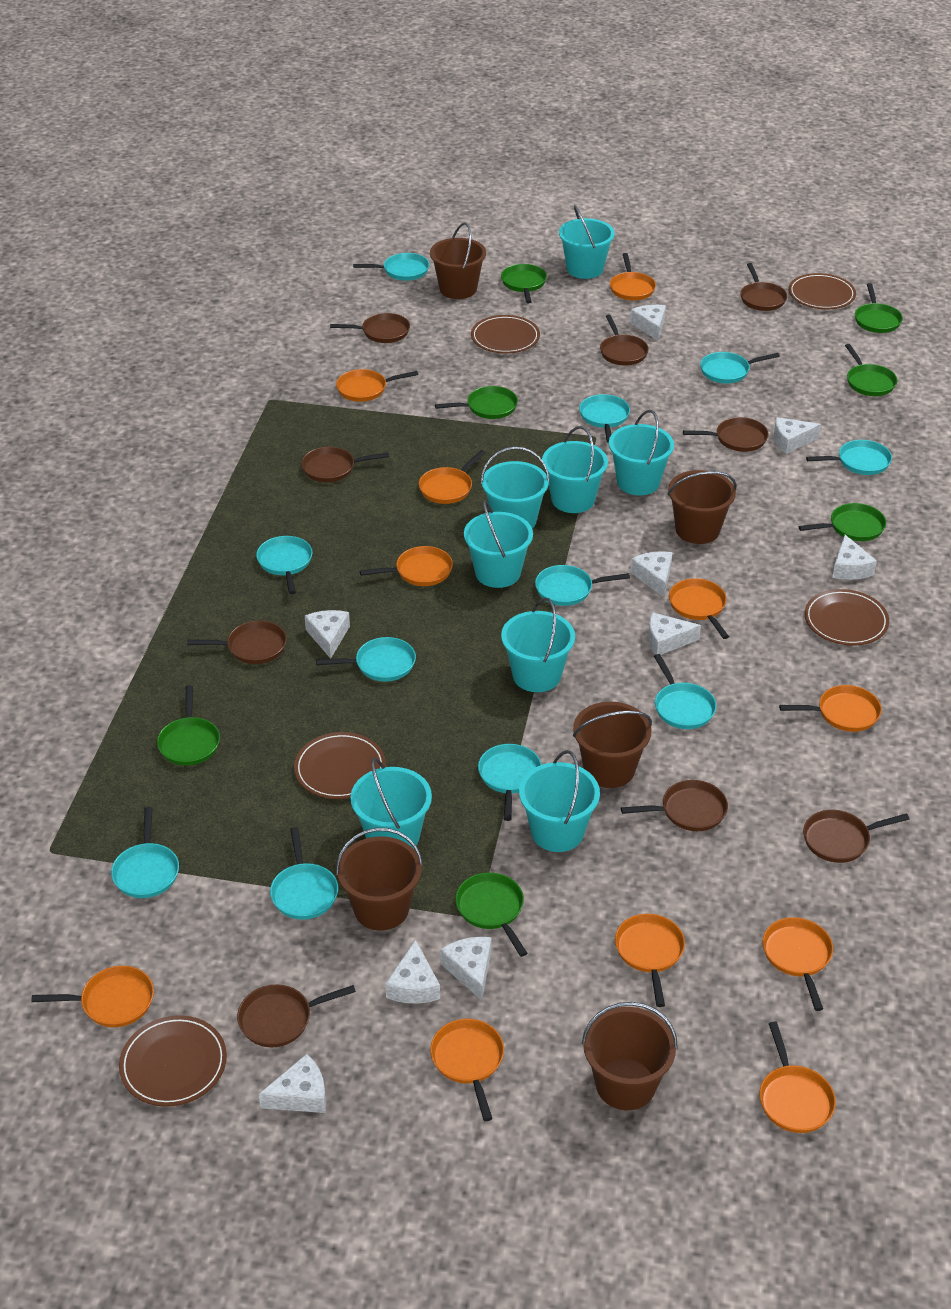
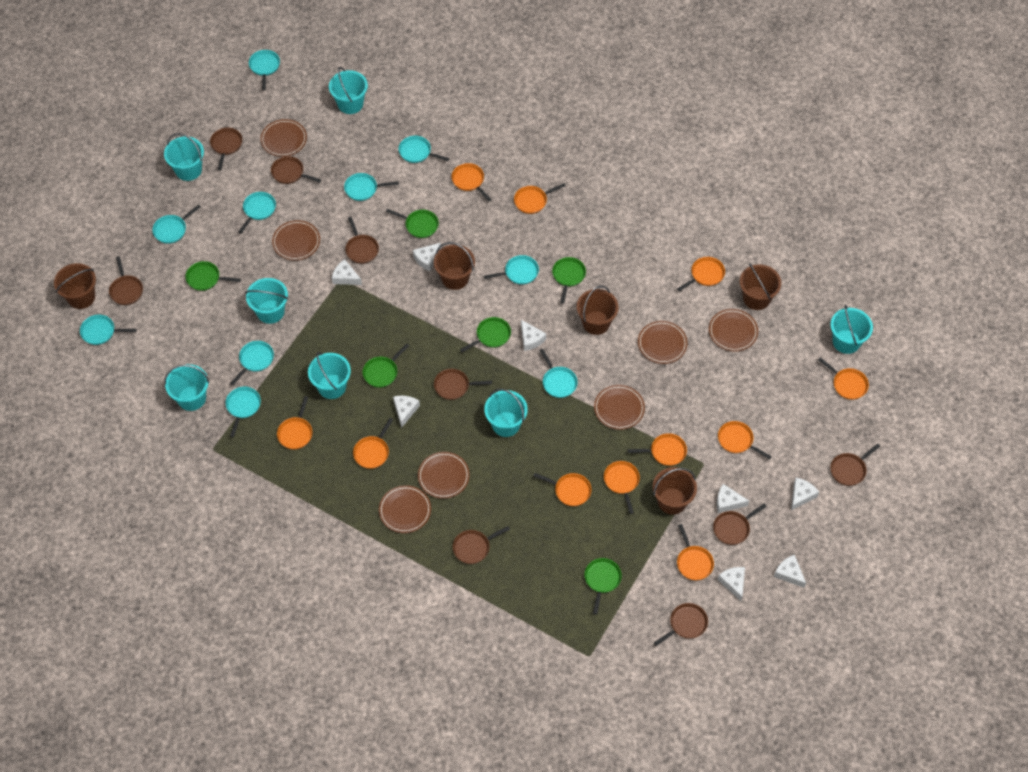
brown plate: 5 -> 7
green pan: 7 -> 6
turquoise bucket: 8 -> 7
turquoise pan: 11 -> 10
white cheese: 9 -> 8

